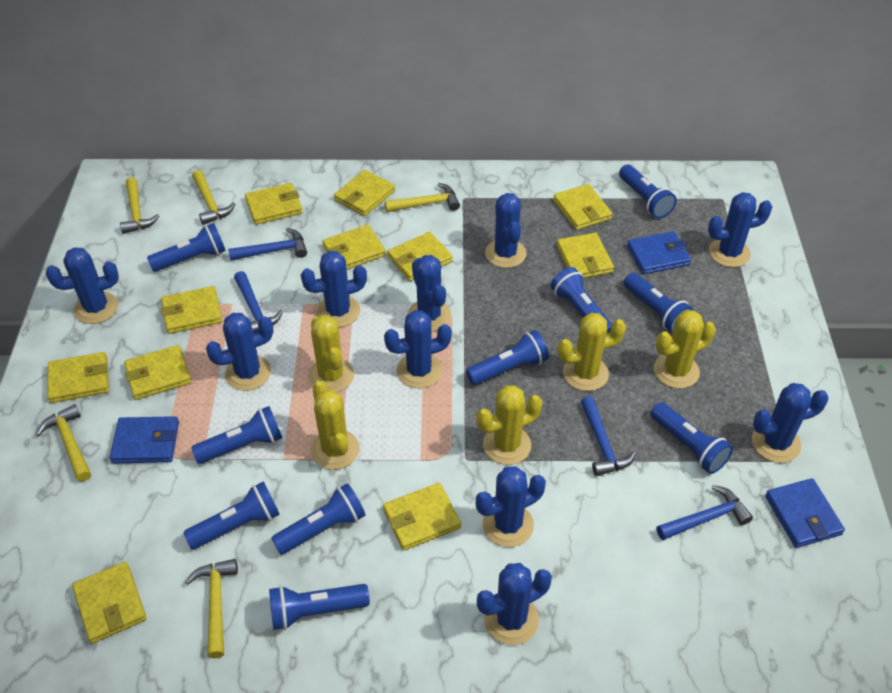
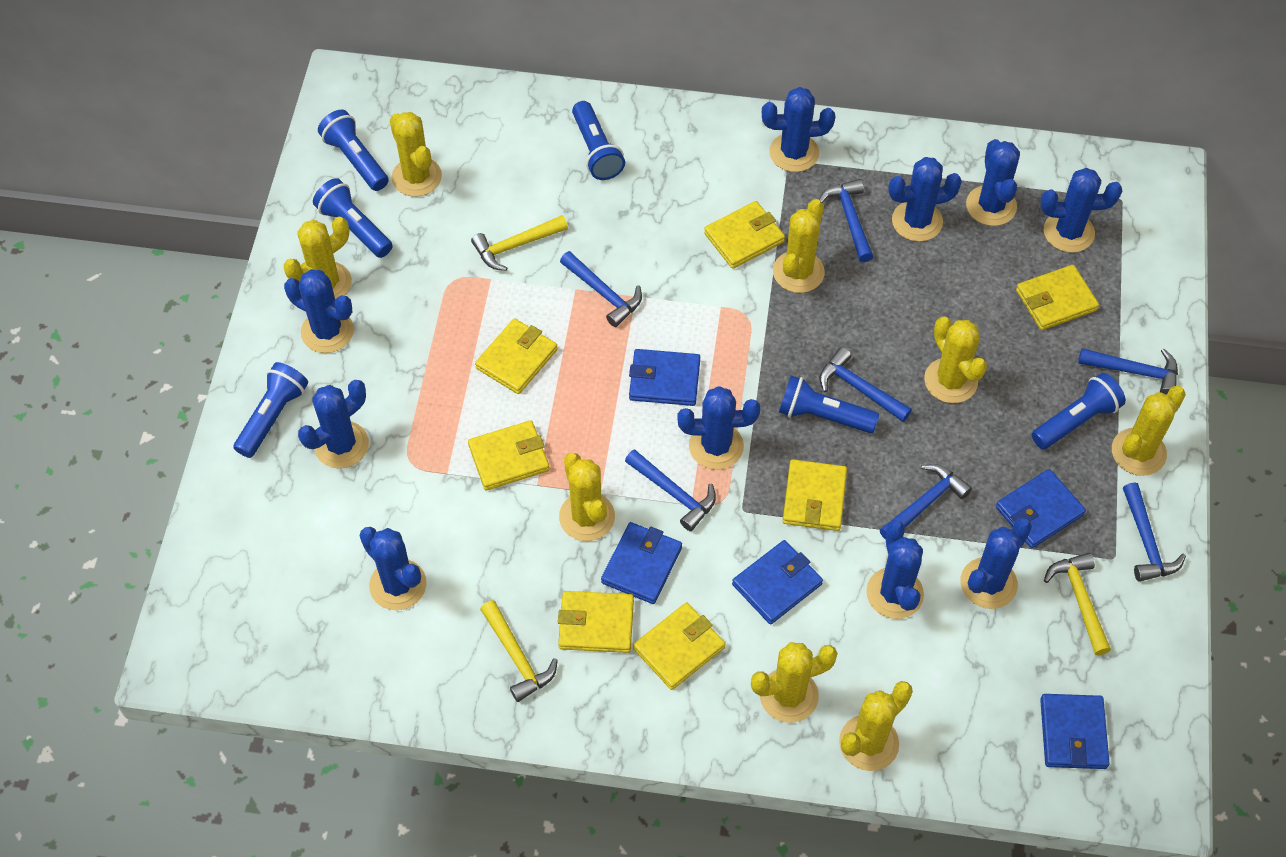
blue flashlight: 10 -> 6
blue hammer: 4 -> 7
blue wallet: 3 -> 5
yellow cactus: 5 -> 8
yellow hammer: 5 -> 3
yellow wallet: 11 -> 7

